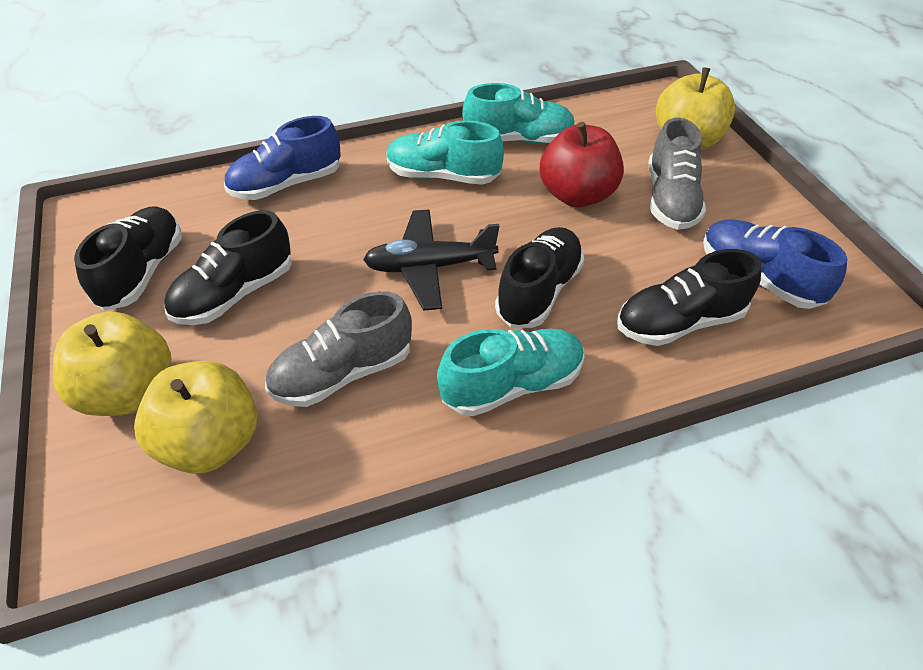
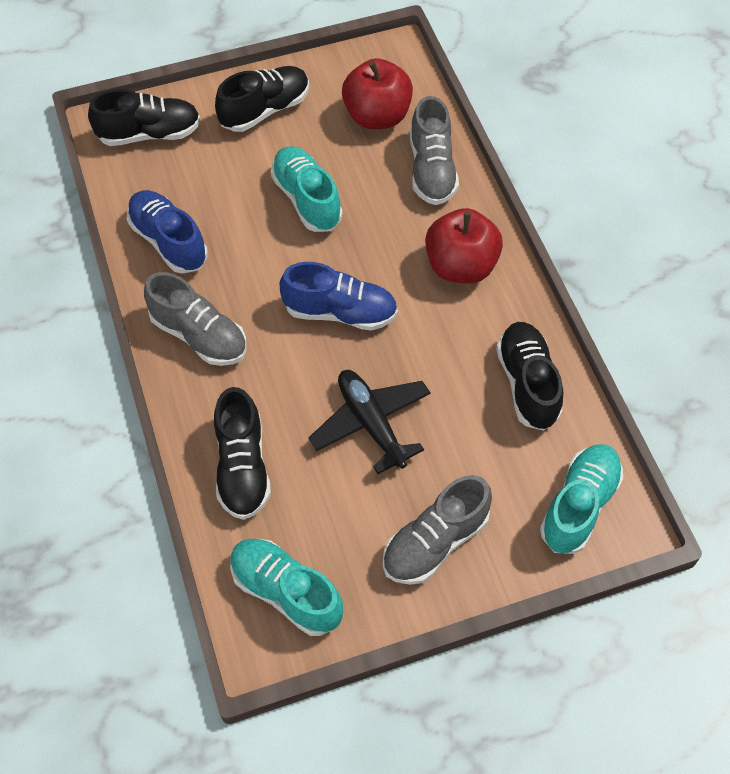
grey shoe: 2 -> 3
red apple: 1 -> 2
yellow apple: 3 -> 0

